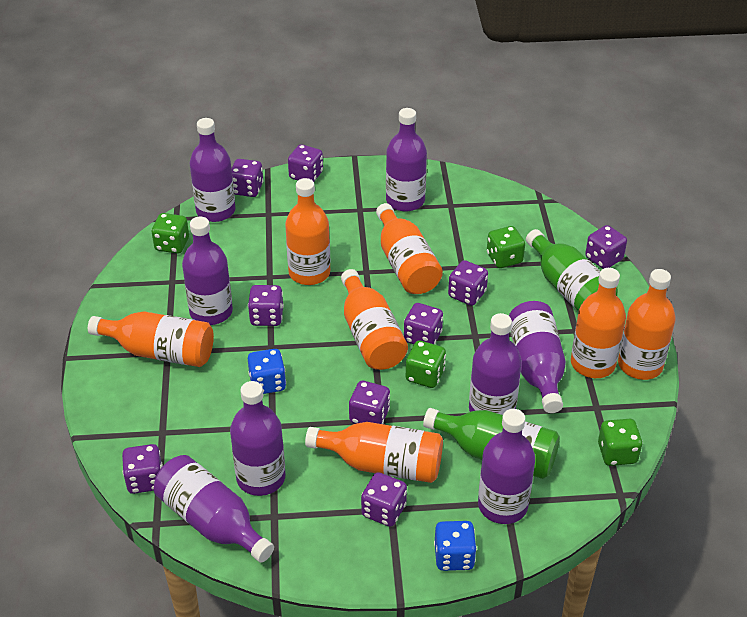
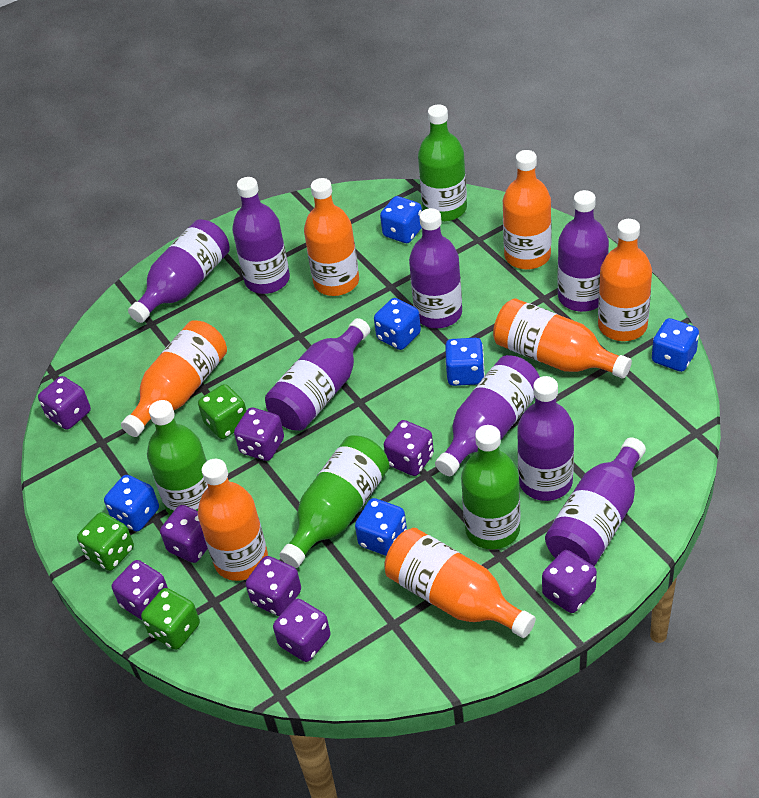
blue dice: 2 -> 6
green bottle: 2 -> 4
green dice: 4 -> 3
purple dice: 9 -> 8

